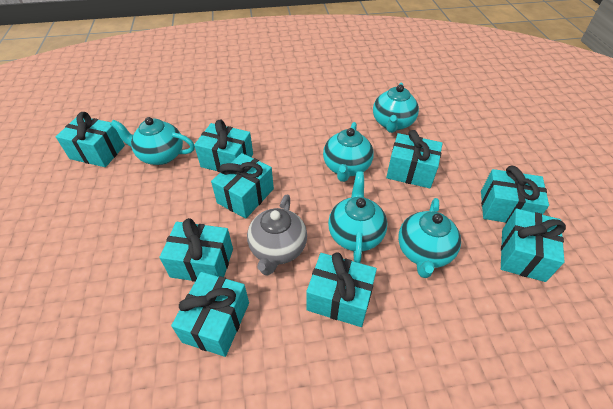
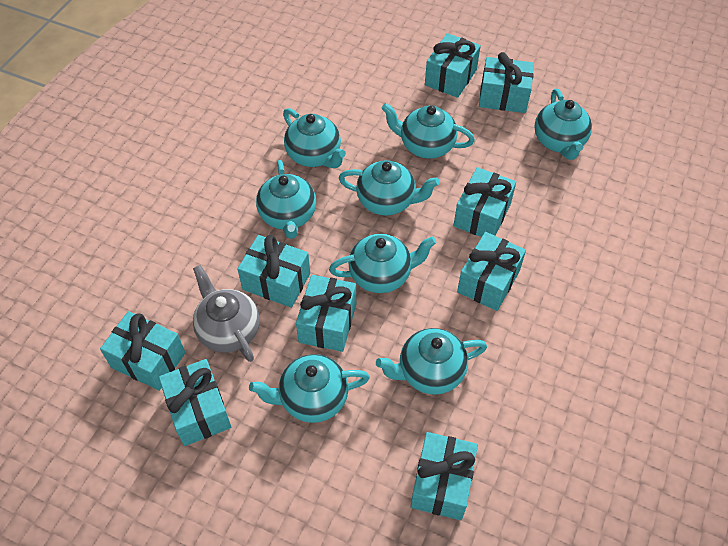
turquoise teapot: 5 -> 8

